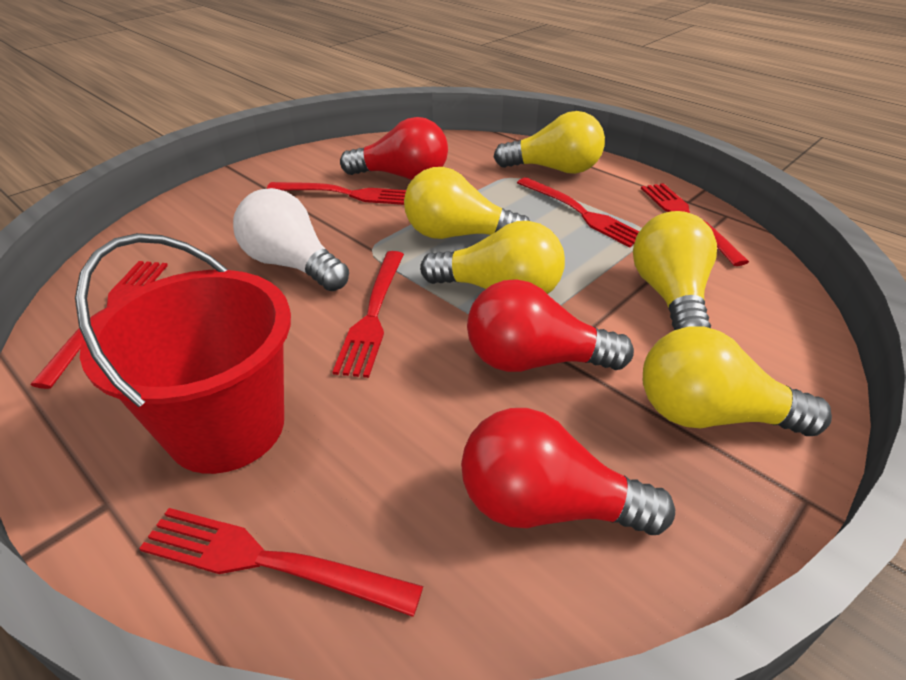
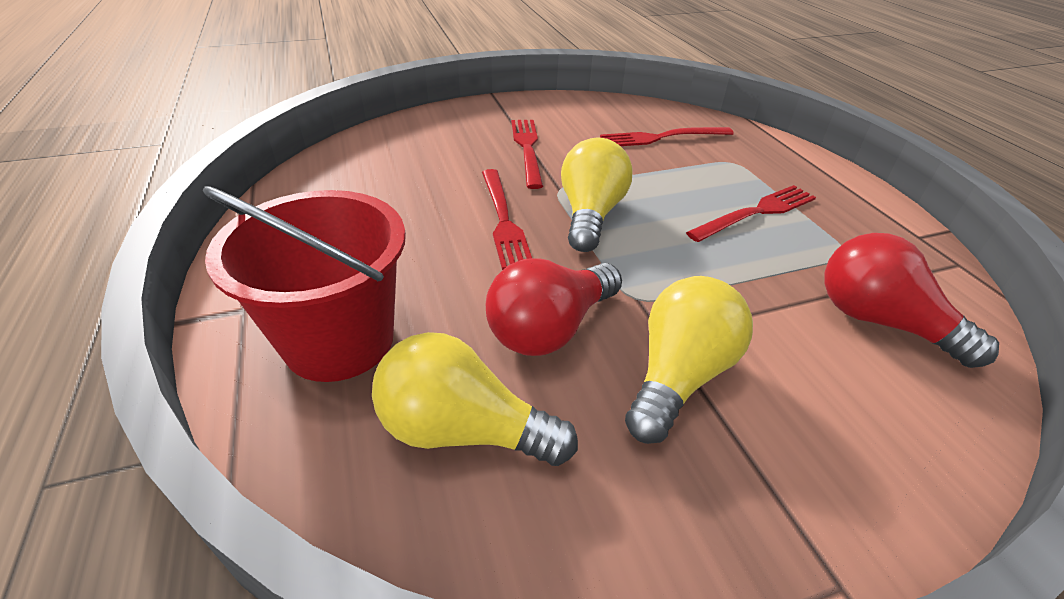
red fork: 6 -> 4
red light bulb: 3 -> 2
white light bulb: 1 -> 0
yellow light bulb: 5 -> 3

